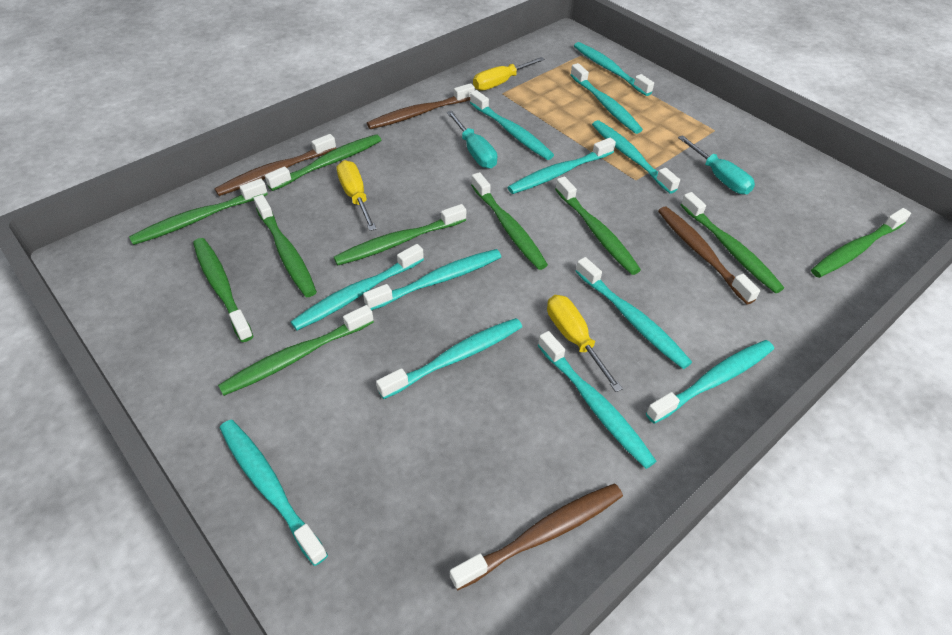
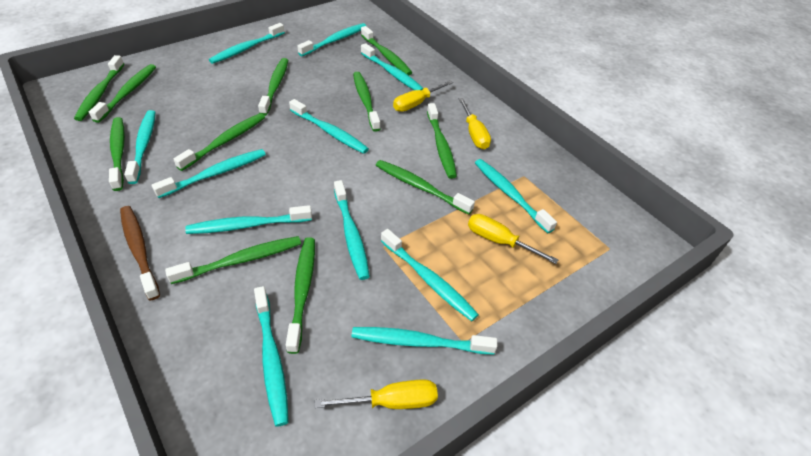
brown toothbrush: 4 -> 1
green toothbrush: 10 -> 11
turquoise screwdriver: 2 -> 0
yellow screwdriver: 3 -> 4

